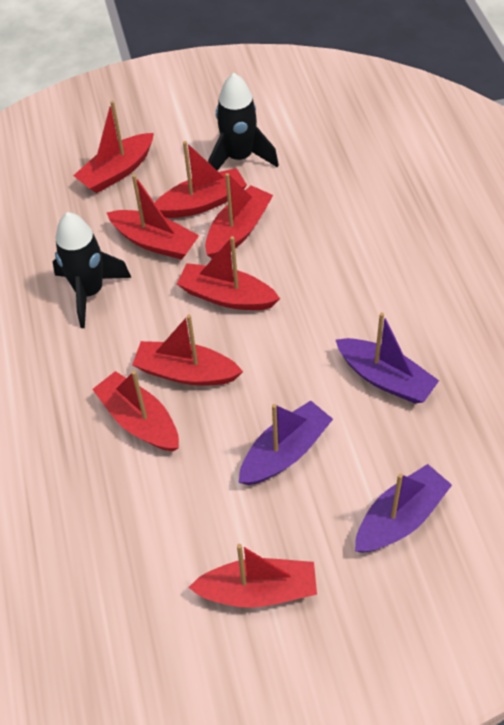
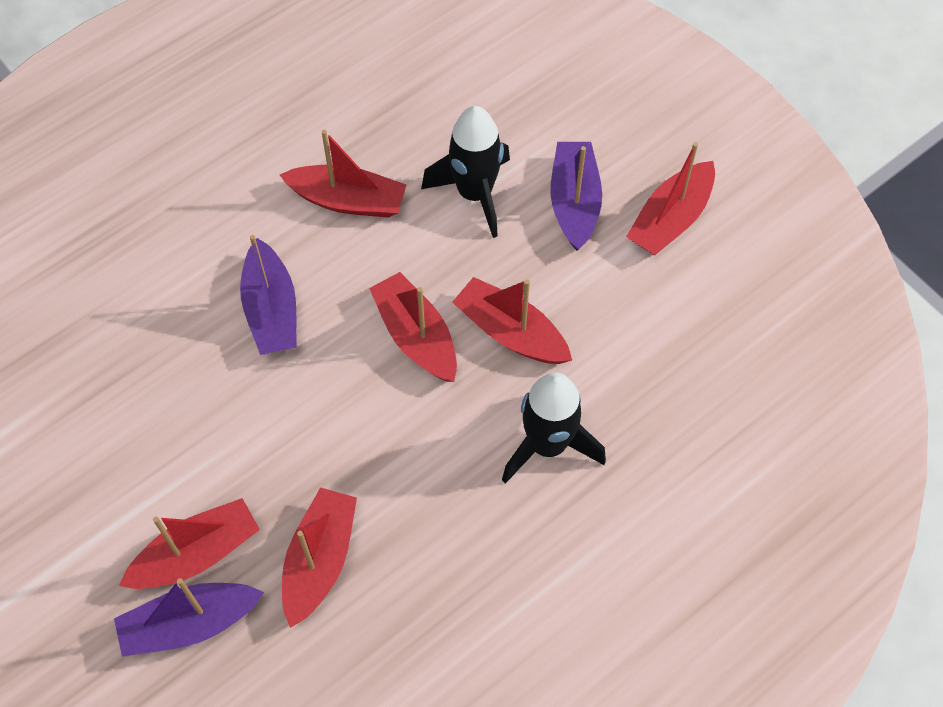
red boat: 8 -> 6

